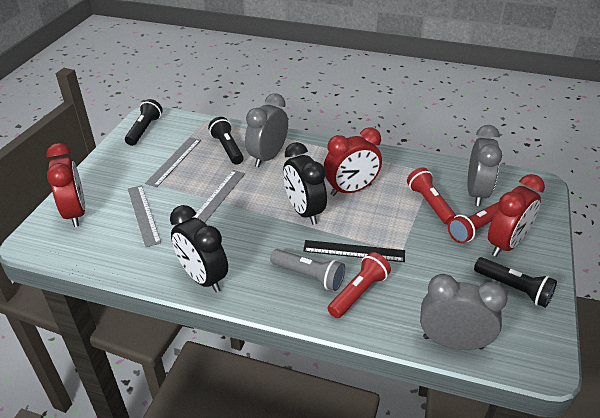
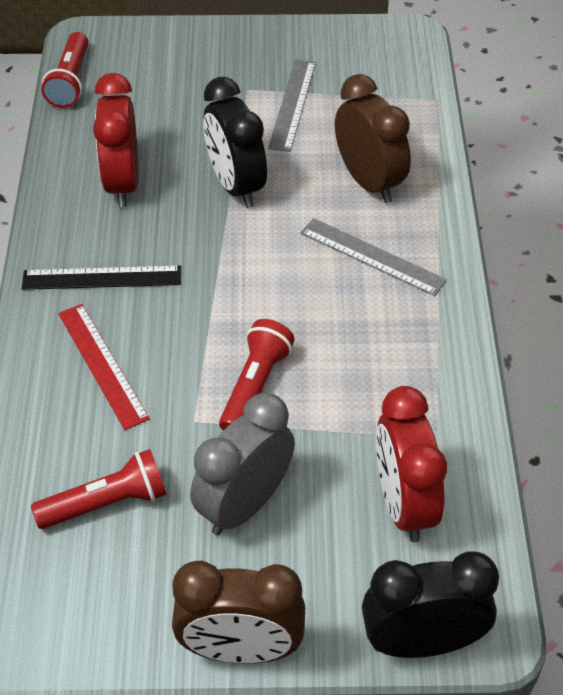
black flashlight: 3 -> 0
brown clock: 0 -> 2
grey clock: 3 -> 1
grey flashlight: 1 -> 0
grey ruler: 3 -> 2
red clock: 3 -> 2
red ruler: 0 -> 1

